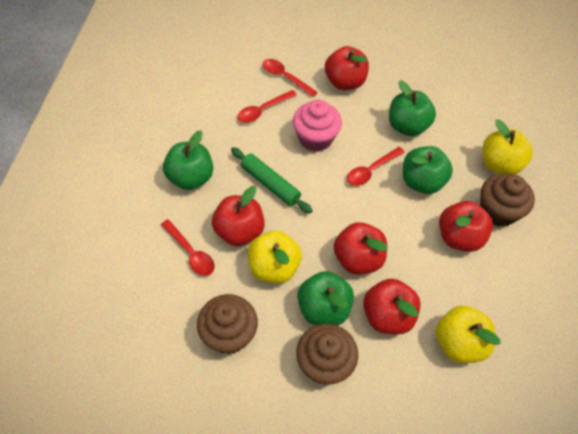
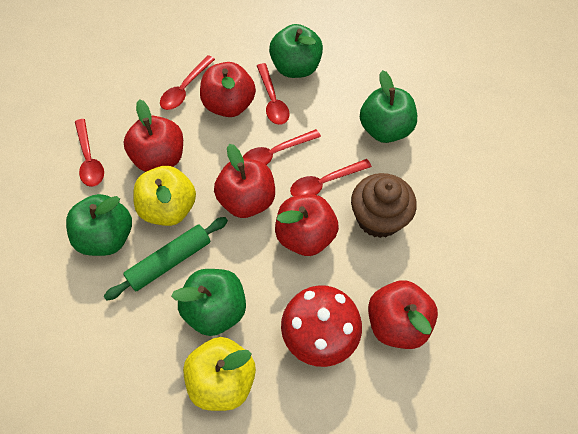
brown cupcake: 3 -> 1
pink cupcake: 1 -> 0
red mushroom: 0 -> 1
red spoon: 4 -> 5
yellow apple: 3 -> 2

